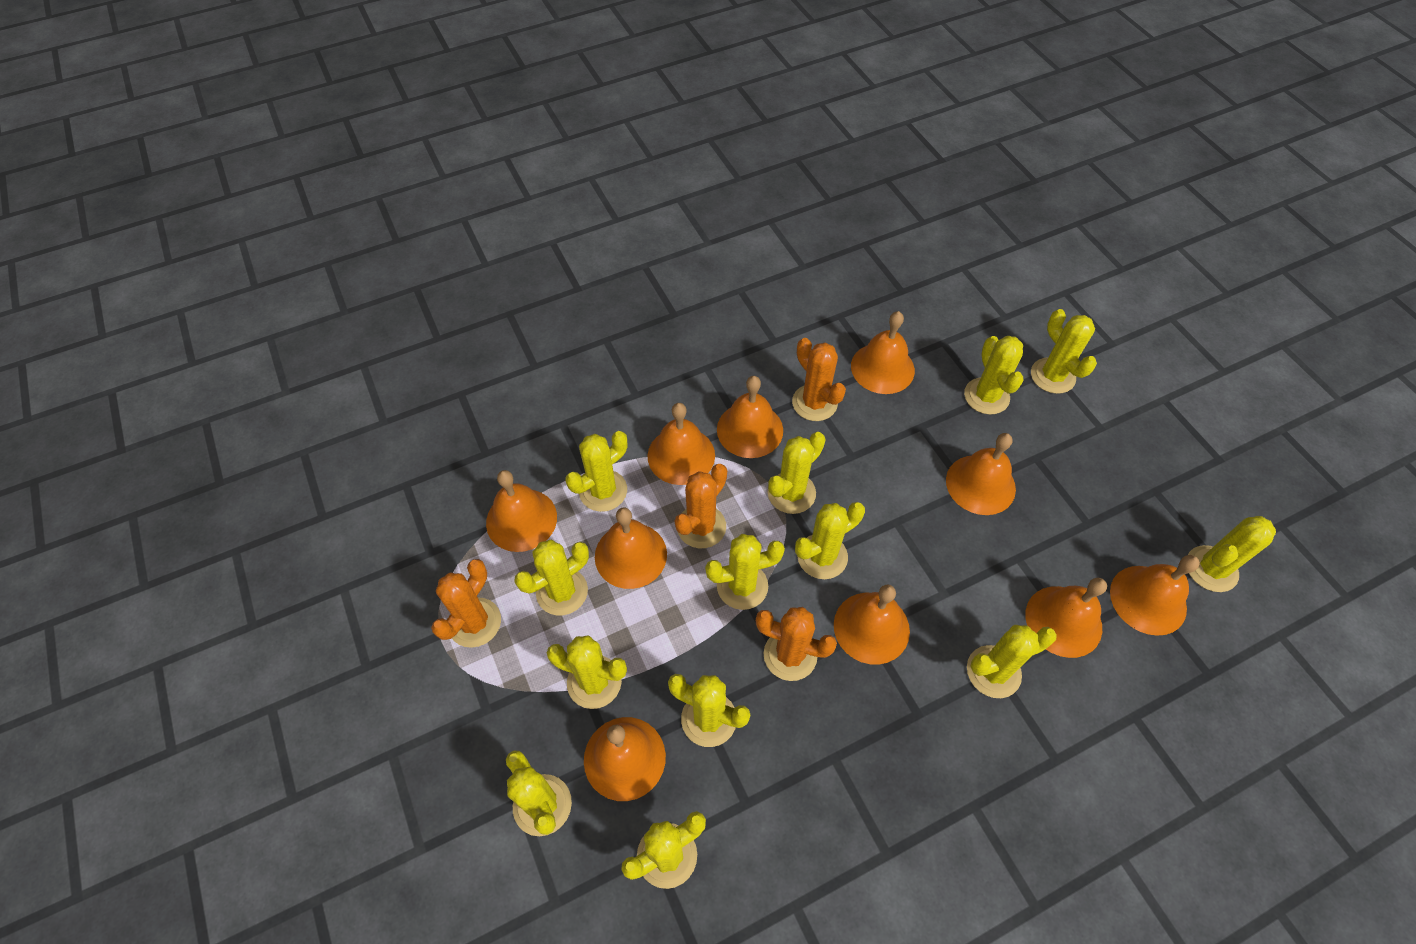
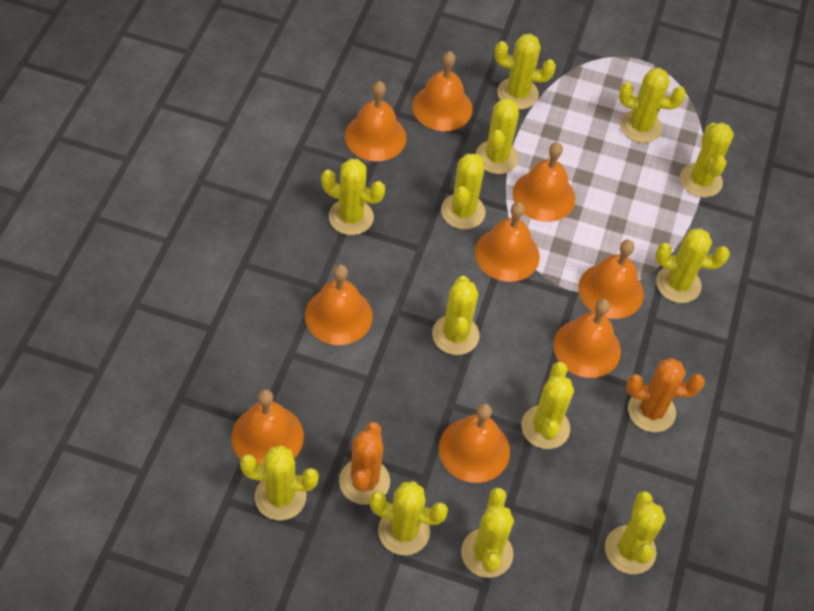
orange bell: 10 -> 9
orange cactus: 4 -> 2

